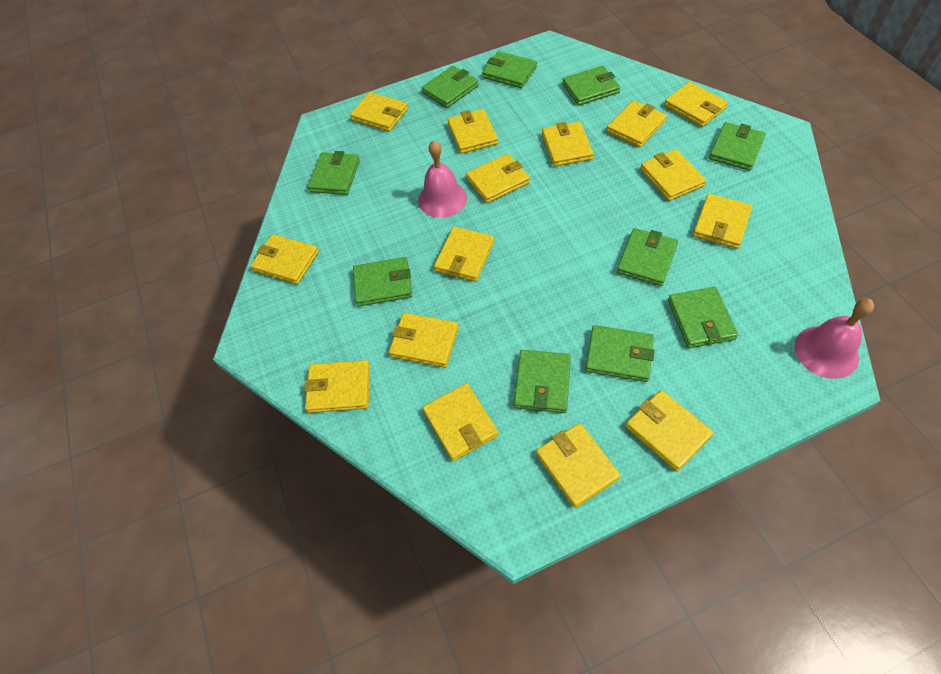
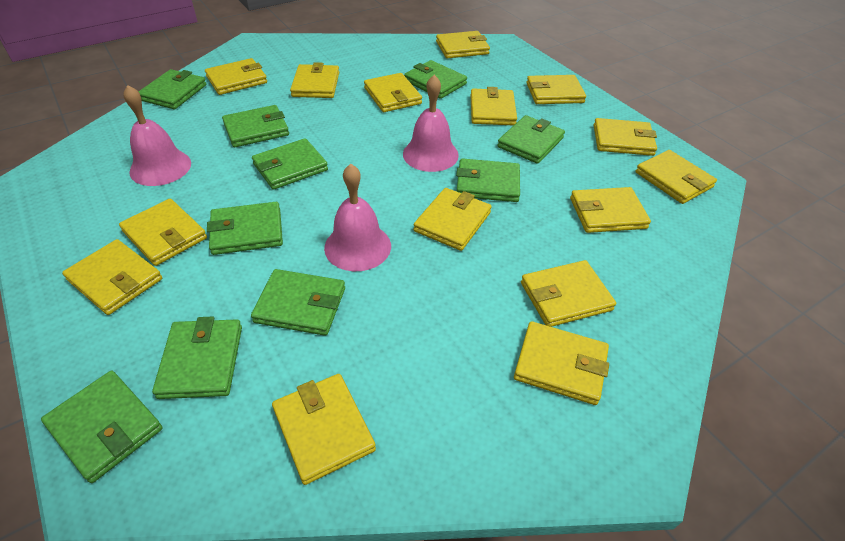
pink bell: 2 -> 3

